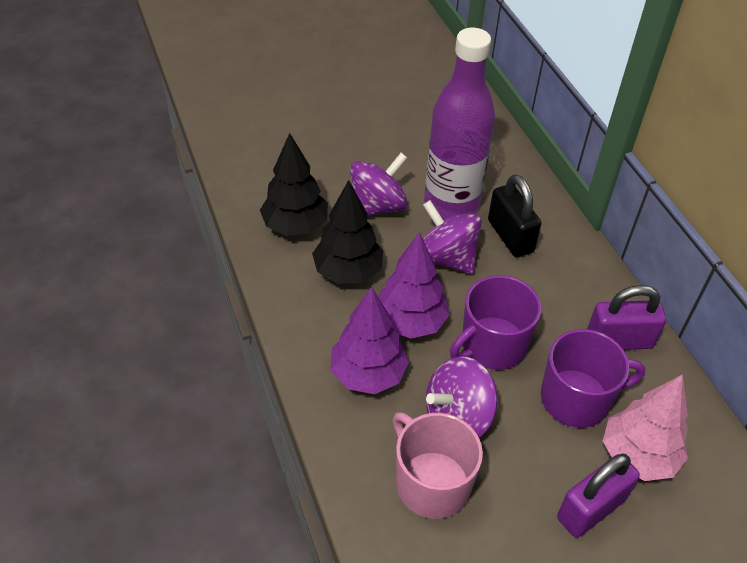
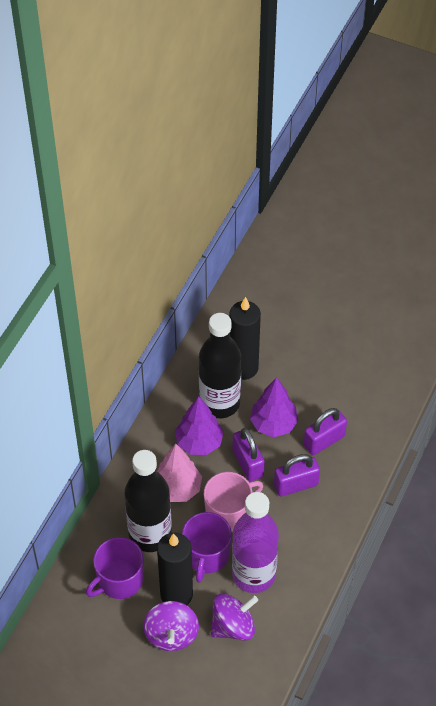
black bottle: 0 -> 2
black candle: 0 -> 2
black padlock: 1 -> 0
black tree: 2 -> 0
purple padlock: 2 -> 3
purple spinning top: 3 -> 2

